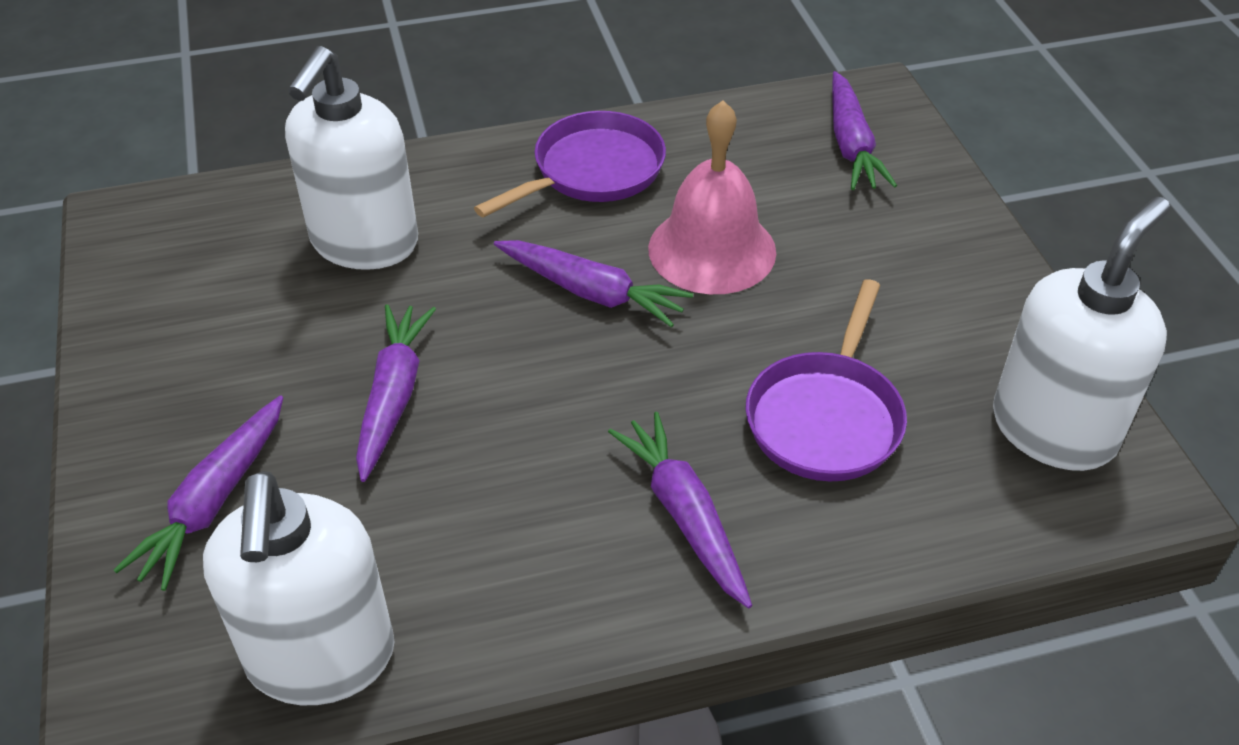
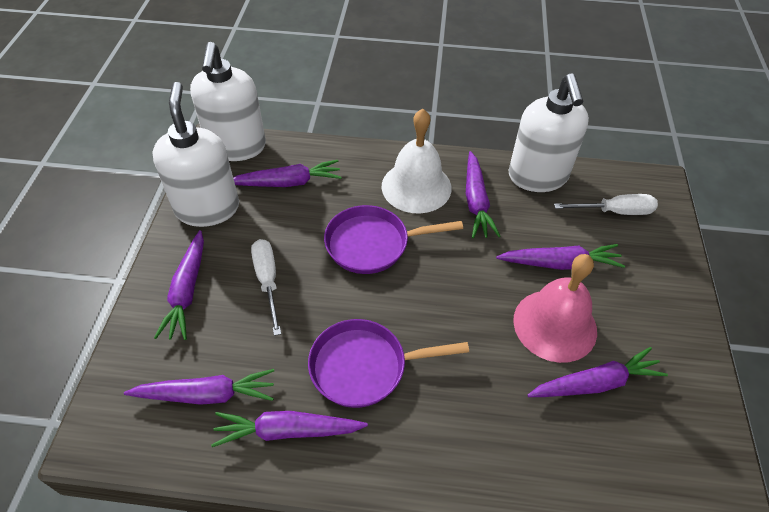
purple carrot: 5 -> 7
white bell: 0 -> 1
white screwdriver: 0 -> 2

